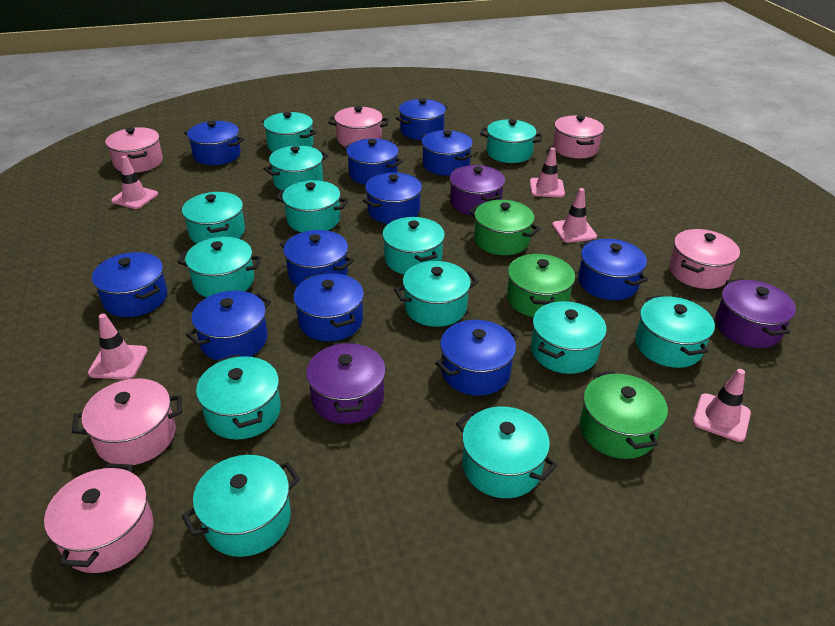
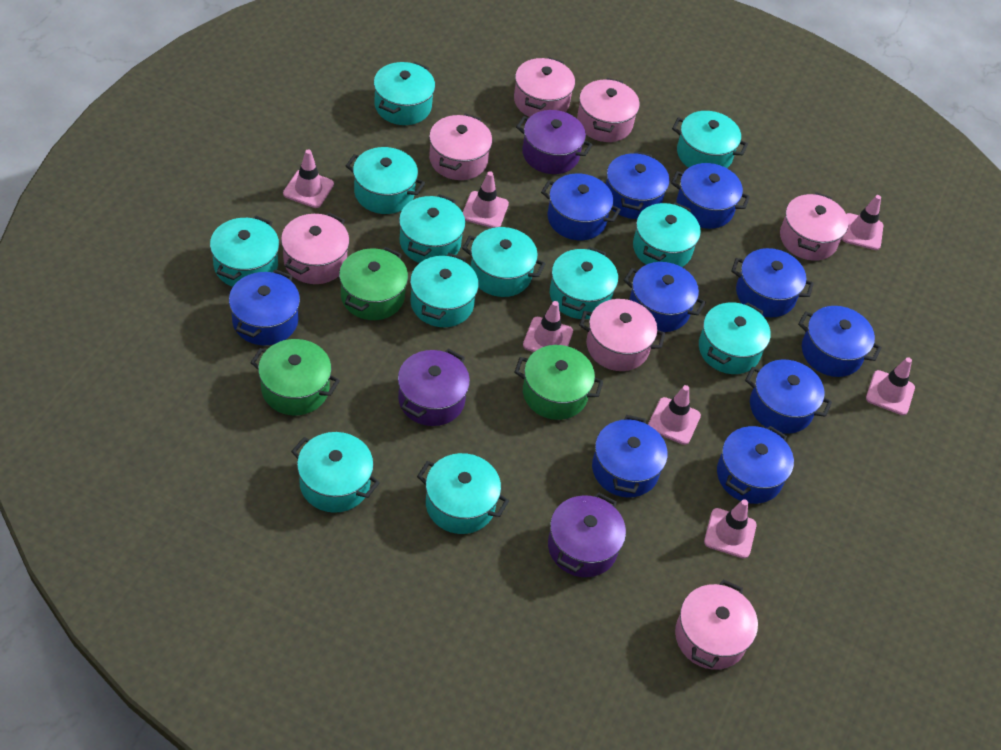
blue pot: 11 -> 10
pink pot: 6 -> 7
pink traffic cone: 5 -> 7
turquoise pot: 13 -> 12

